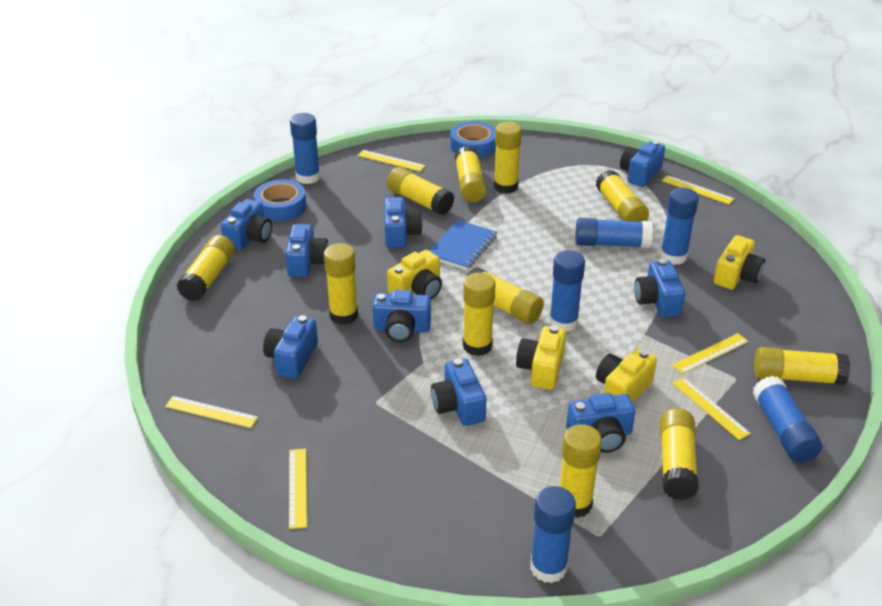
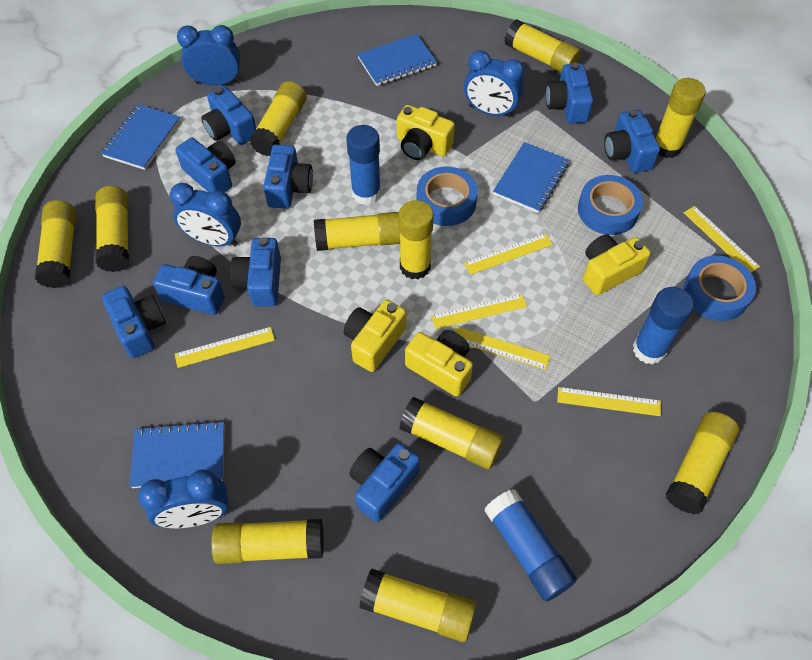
blue clock: 0 -> 4
blue glue stick: 6 -> 3
blue notebook: 1 -> 4
blue tape: 2 -> 3

